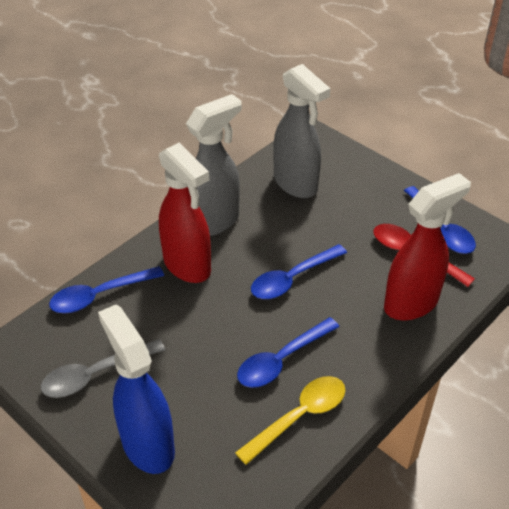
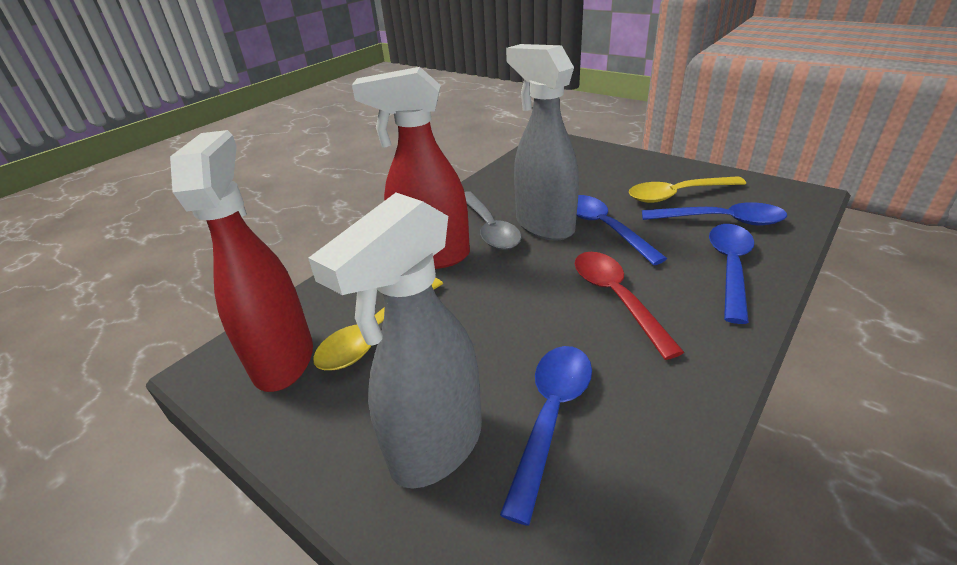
blue spray bottle: 1 -> 0
yellow spoon: 1 -> 2

